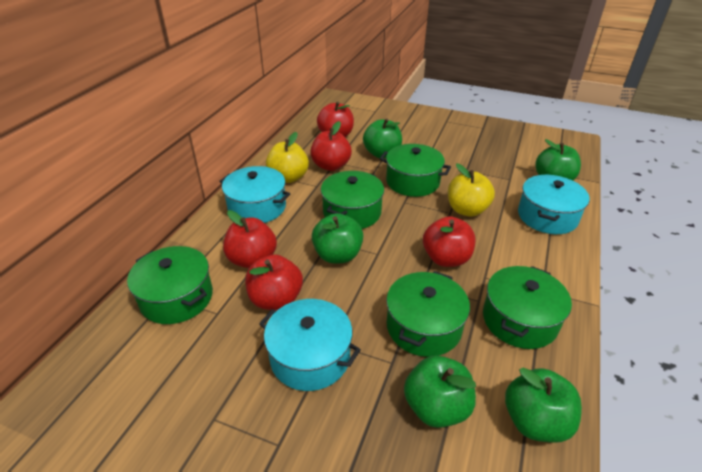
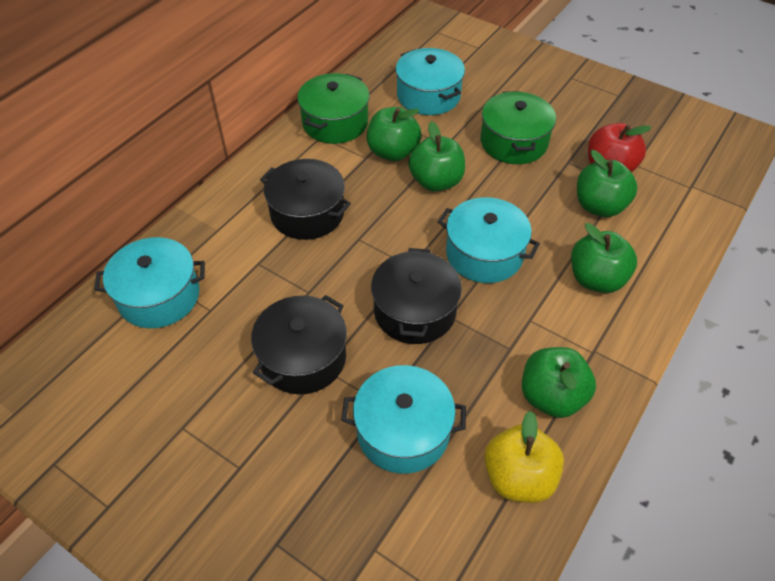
black pot: 0 -> 3
green pot: 5 -> 2
red apple: 5 -> 1
turquoise pot: 3 -> 4
yellow apple: 2 -> 1

